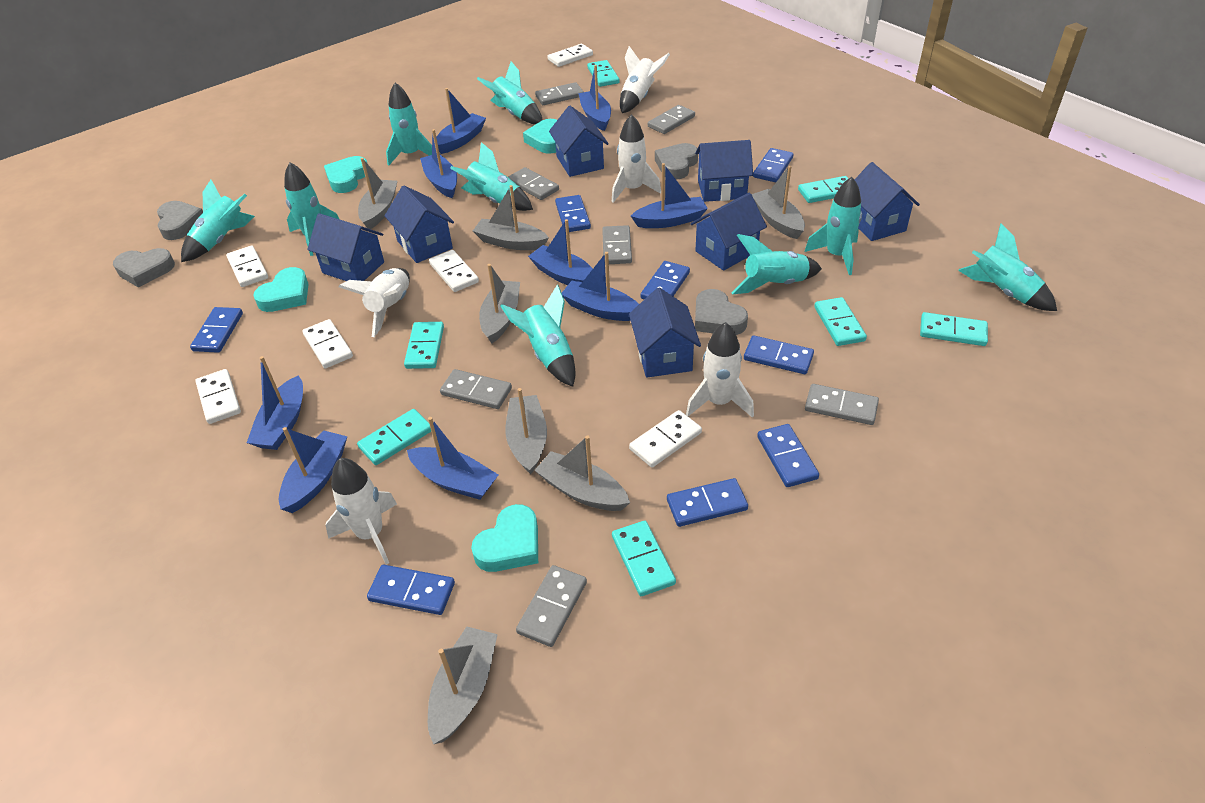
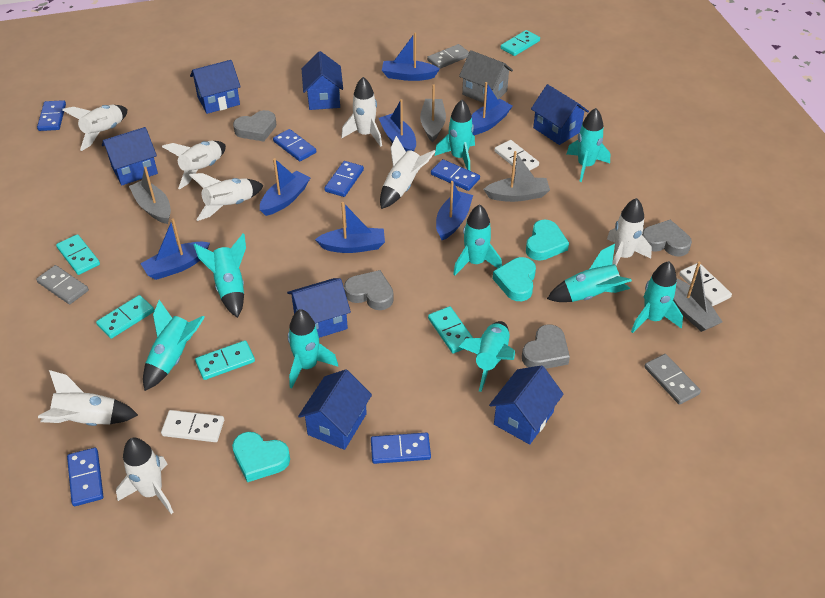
blue boat: 9 -> 7
blue domino: 8 -> 6
grey boat: 7 -> 4
grey domino: 7 -> 3
grey house: 0 -> 1
turquoise domino: 7 -> 5
turquoise heart: 4 -> 3
white domino: 6 -> 3
white rocket: 5 -> 8

